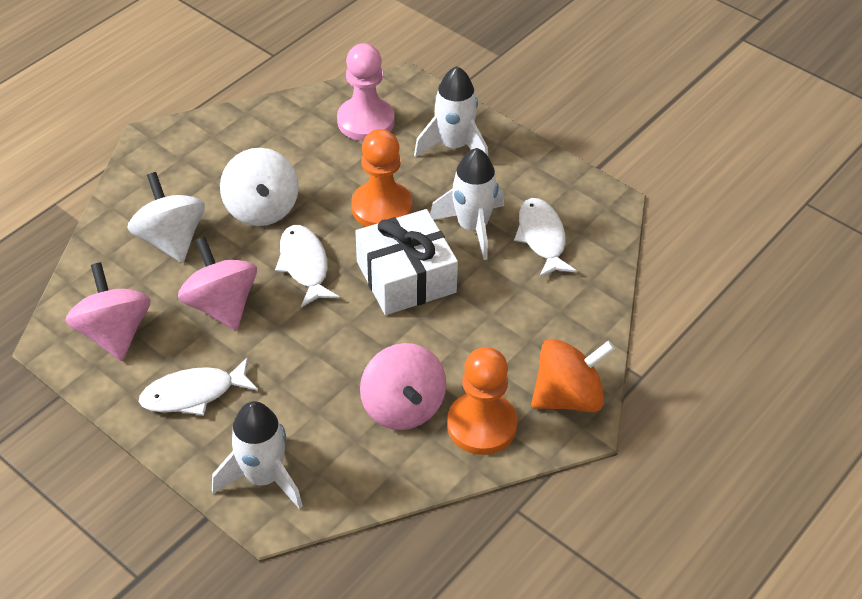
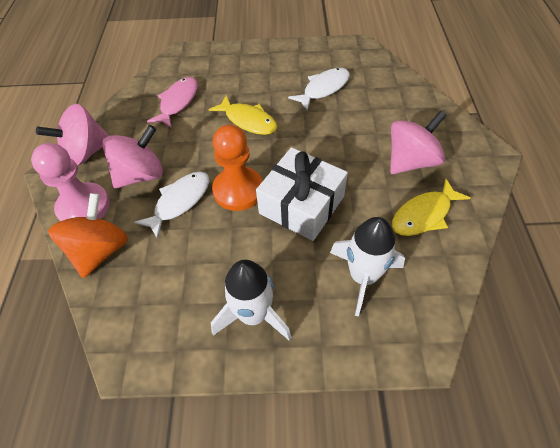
orange pawn: 2 -> 1
pink fish: 0 -> 1
white fish: 3 -> 2
white rocket: 3 -> 2
white spinning top: 2 -> 0
yellow fish: 0 -> 2

